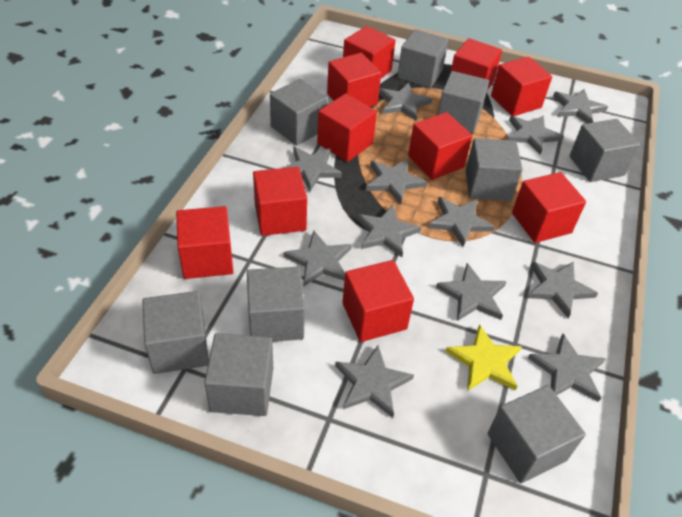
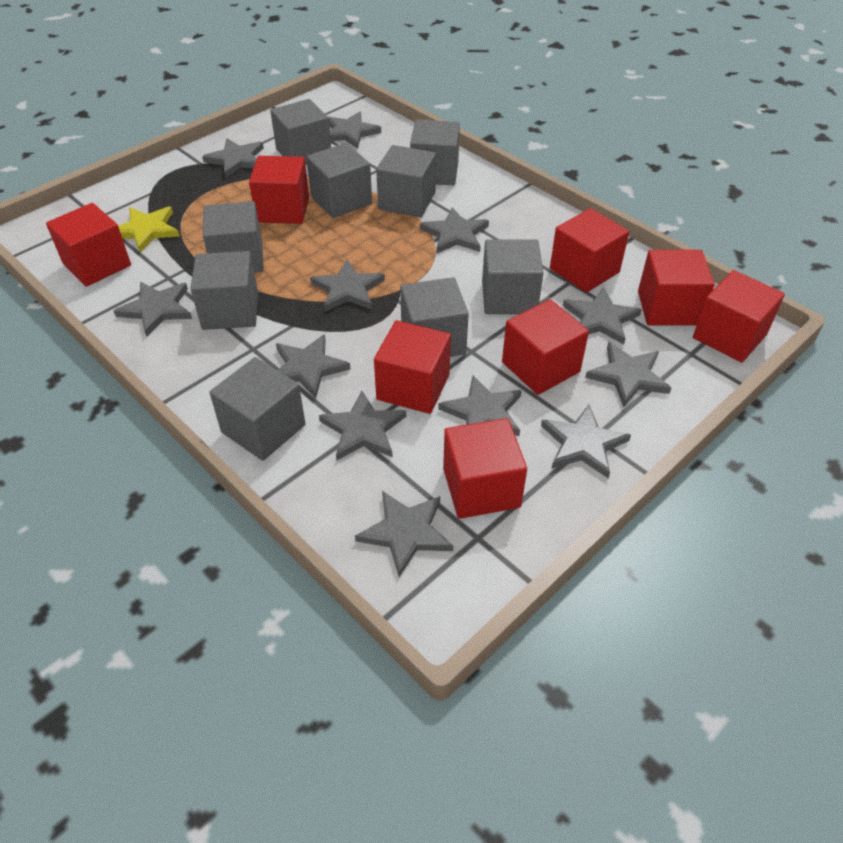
red cube: 10 -> 8

